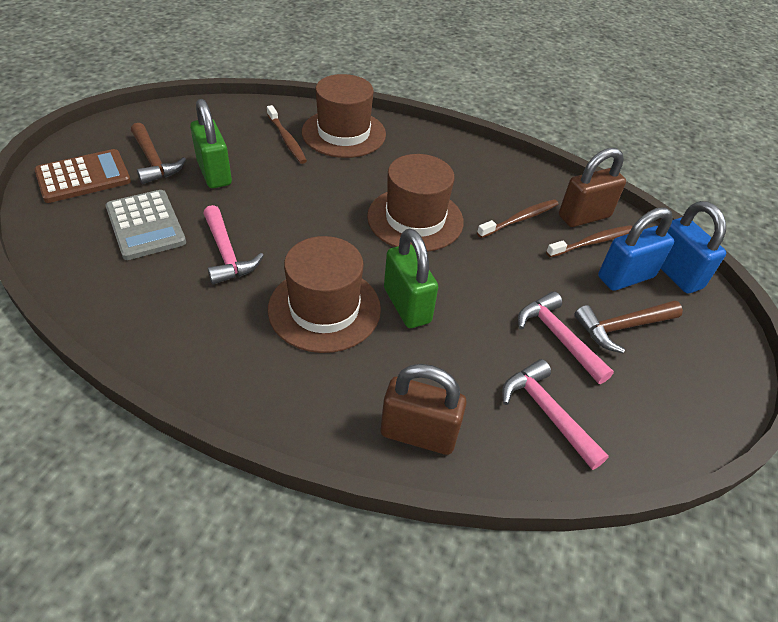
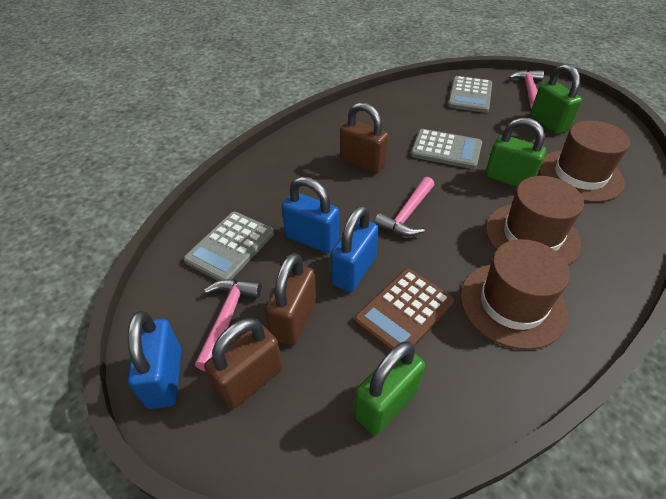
blue padlock: 2 -> 3
brown hammer: 2 -> 0
brown padlock: 2 -> 3
brown toothbrush: 3 -> 0
green padlock: 2 -> 3
grey calculator: 1 -> 3

